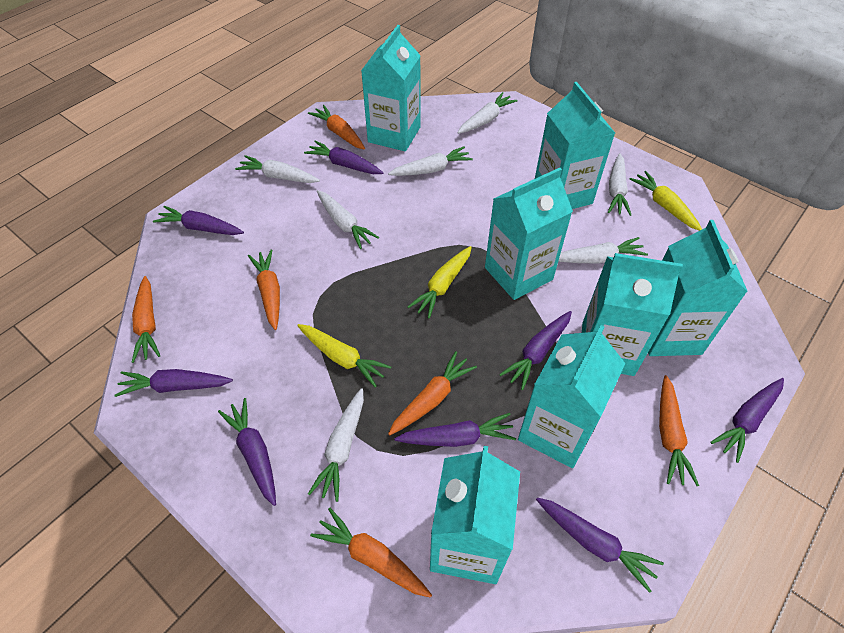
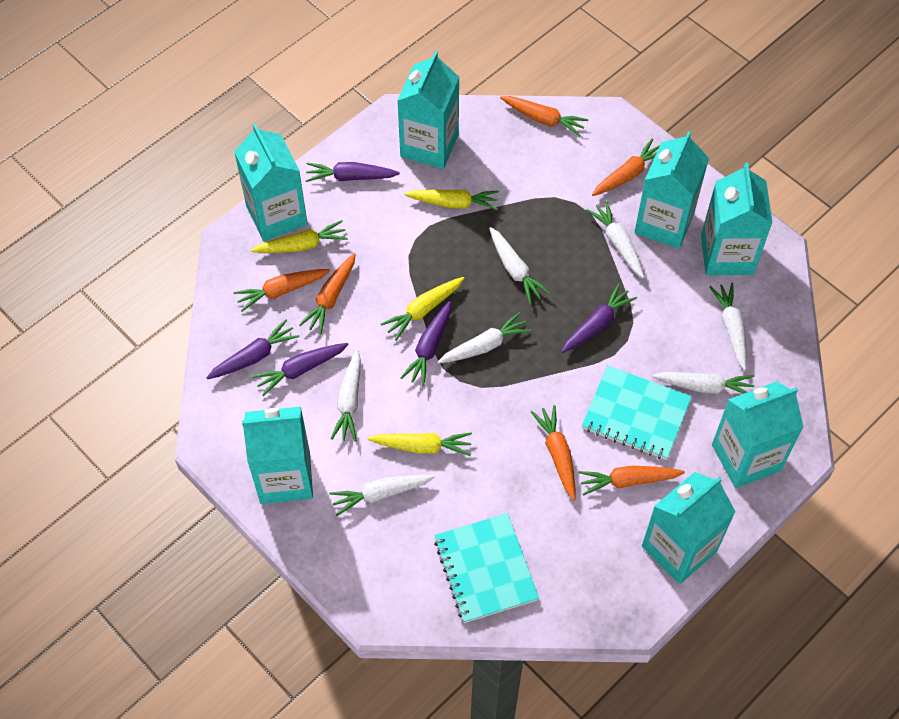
purple carrot: 8 -> 5
turquoise notebook: 0 -> 2
yellow carrot: 3 -> 4

